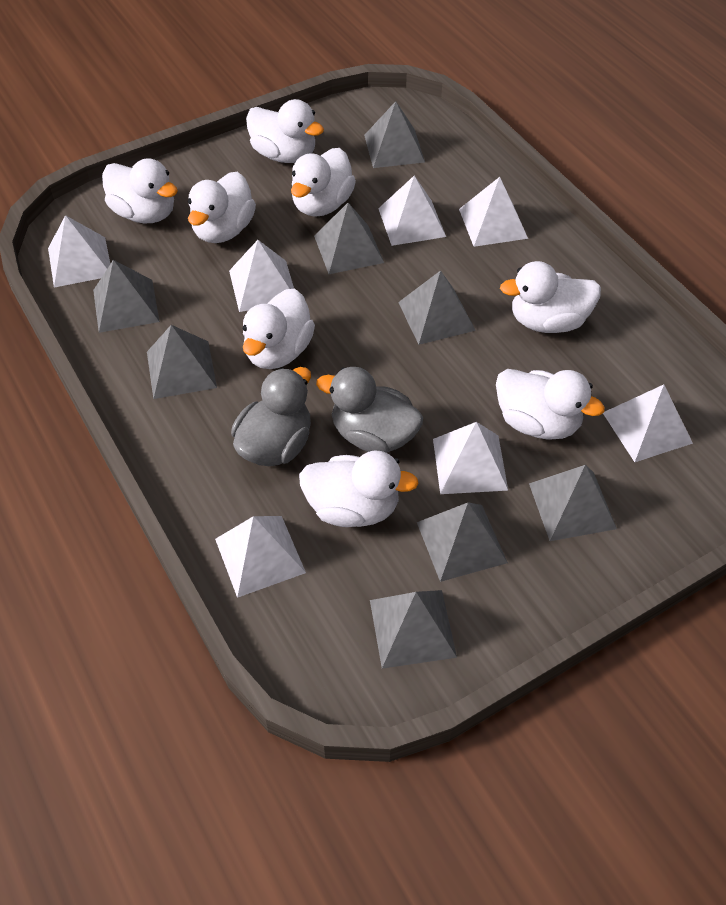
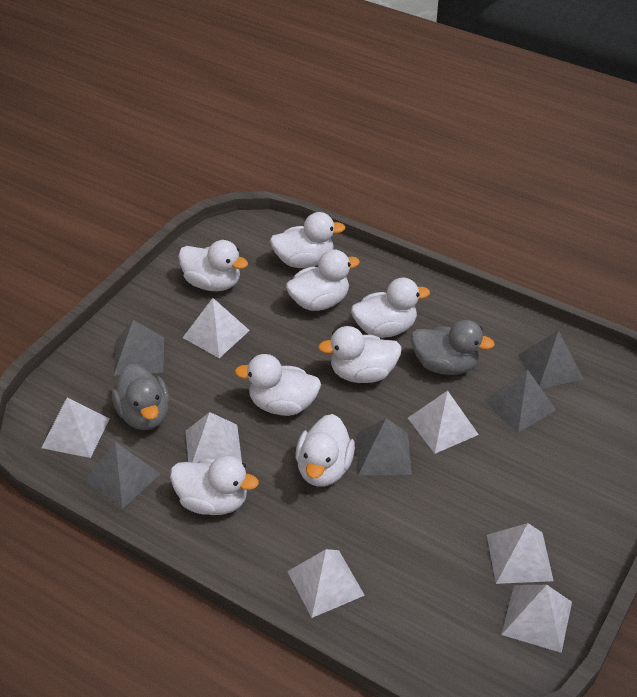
grey pyramid: 8 -> 5

